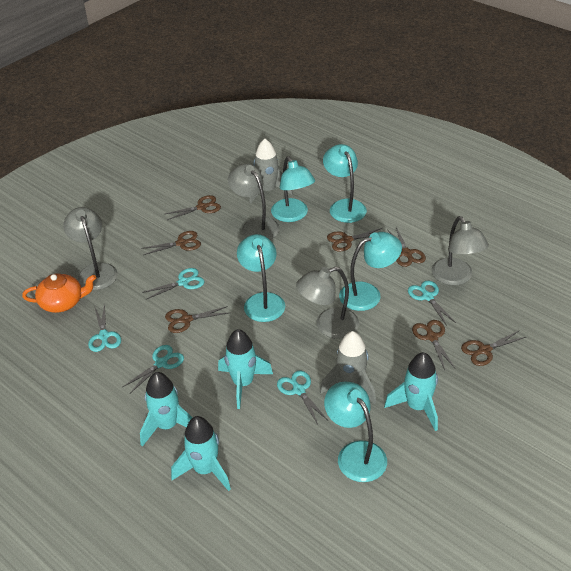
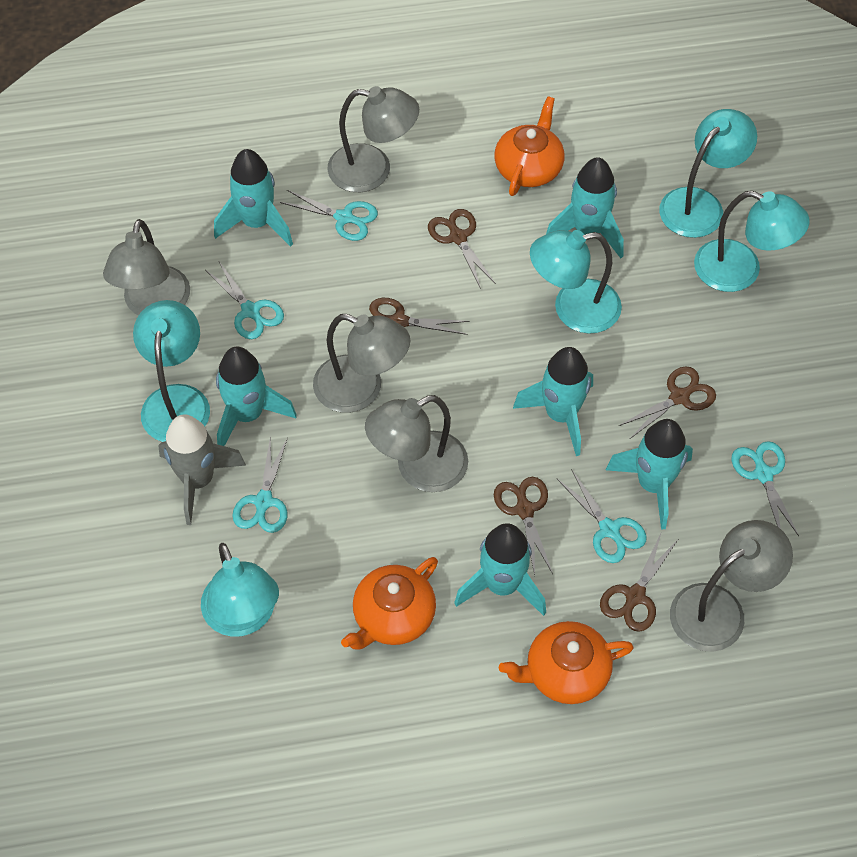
brown scissors: 7 -> 5
grey lamp: 4 -> 5
grey rocket: 2 -> 1
orange teapot: 1 -> 3
turquoise rocket: 4 -> 6

